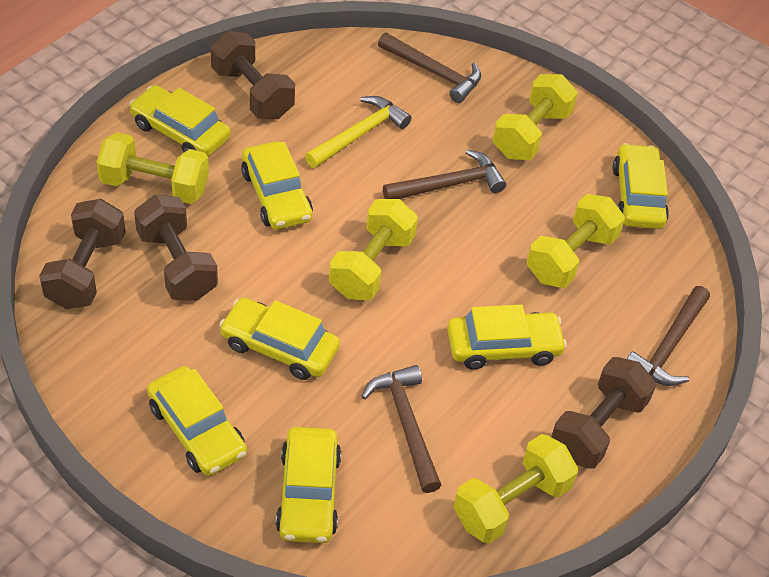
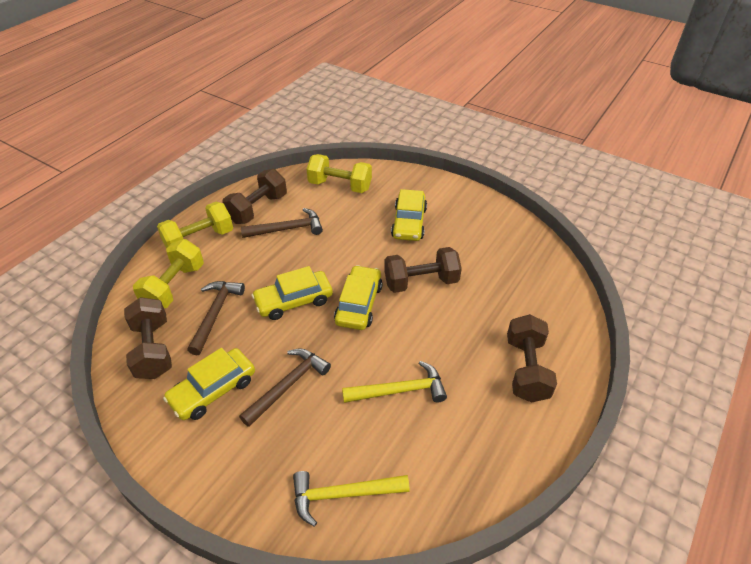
brown hammer: 4 -> 3
yellow car: 7 -> 4
yellow dumbbell: 5 -> 3
yellow hammer: 1 -> 2

